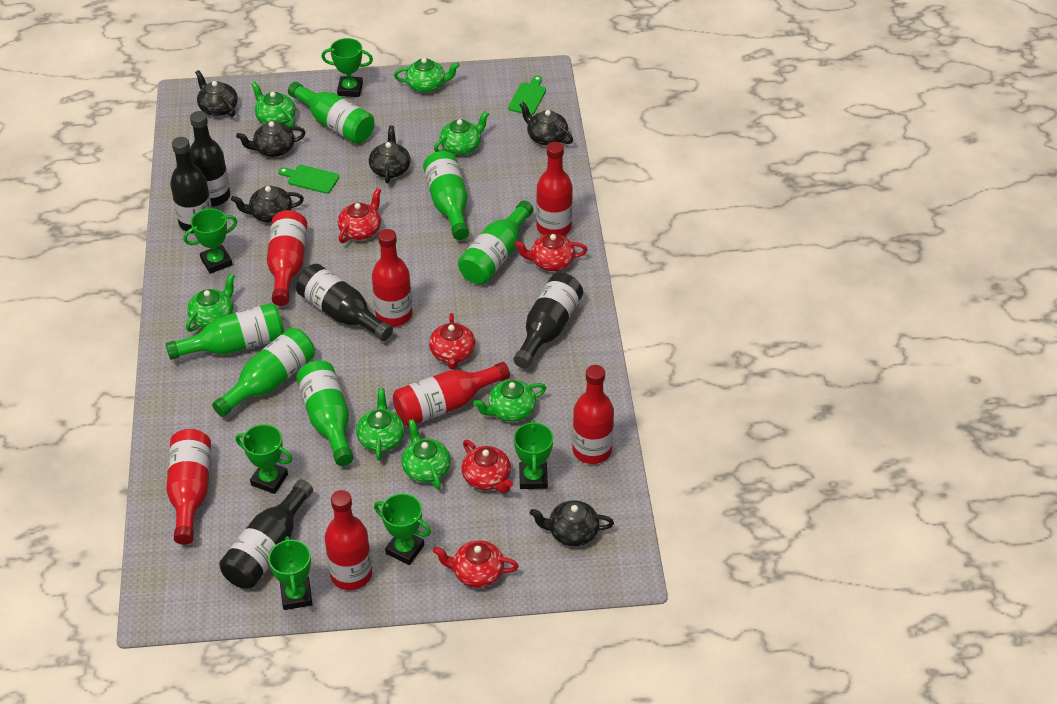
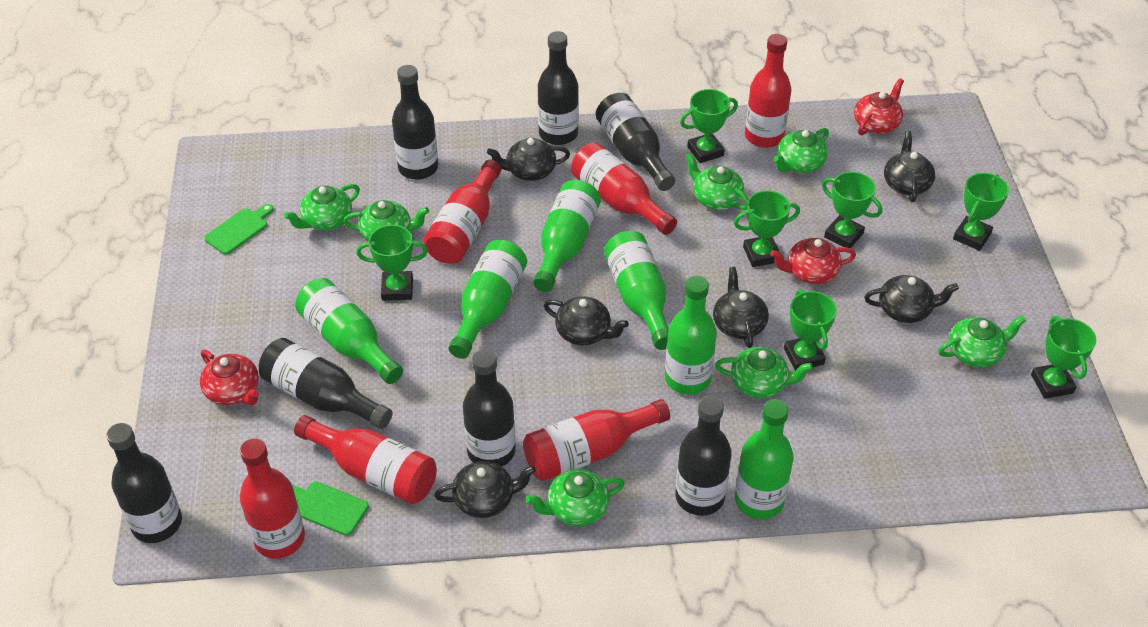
black bottle: 5 -> 7
green trophy: 6 -> 7
red bottle: 7 -> 6
red teapot: 5 -> 3

